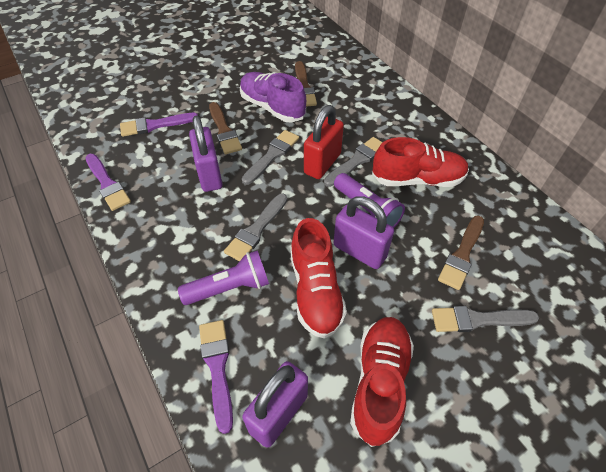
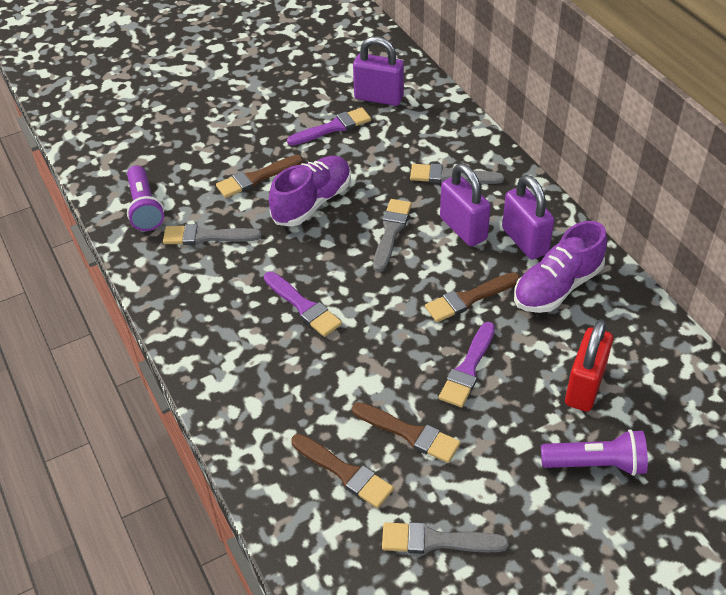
brown brush: 3 -> 4
purple shoe: 1 -> 2
red shoe: 3 -> 0

